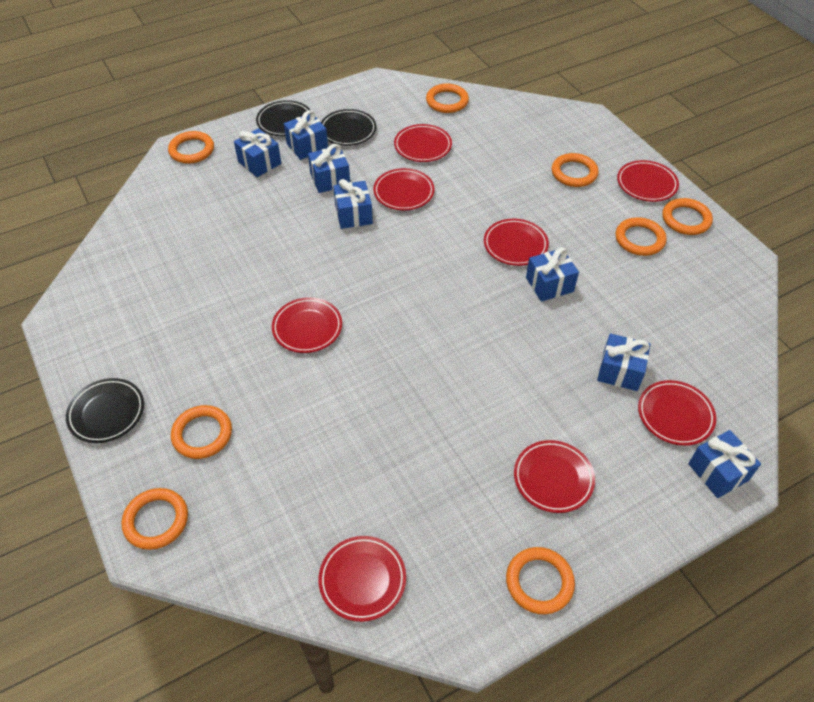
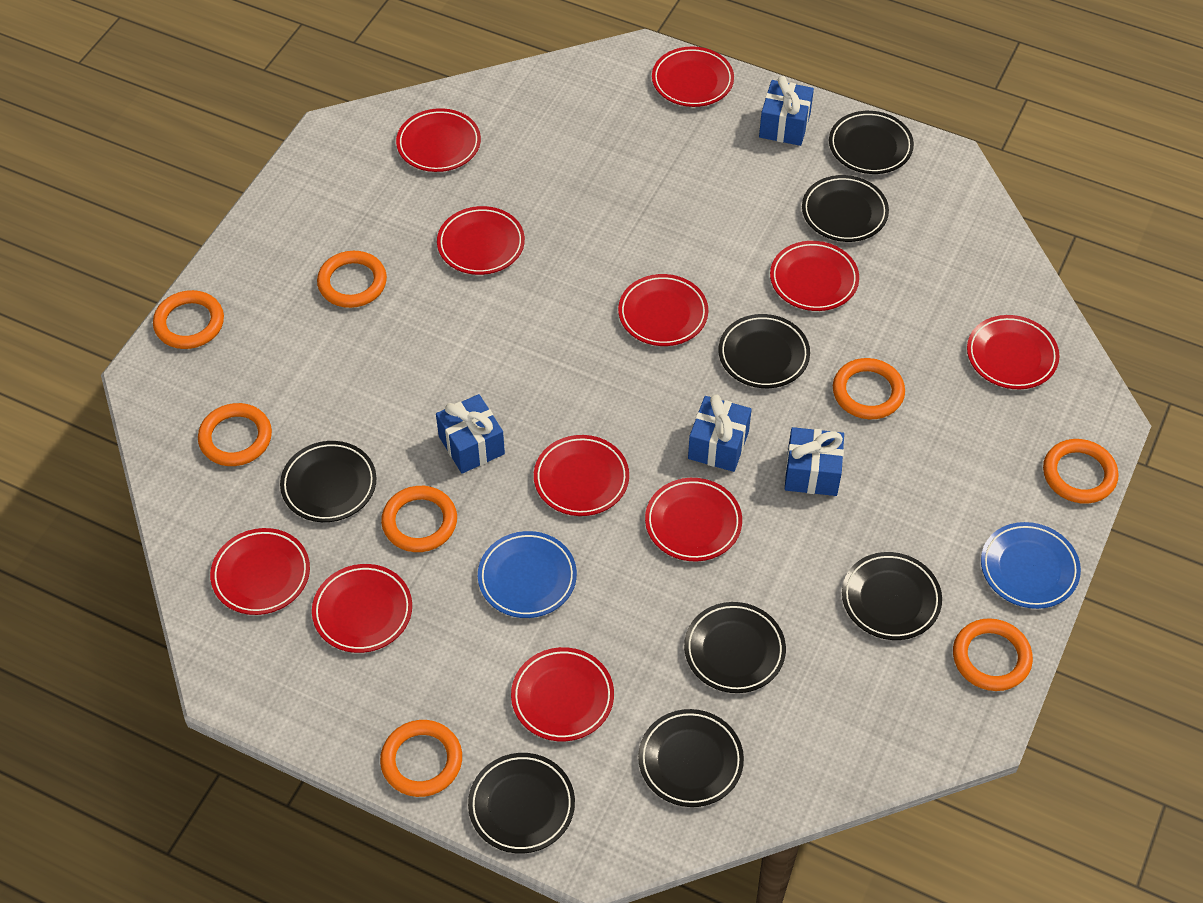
black plate: 3 -> 8
blue gift: 7 -> 4
blue plate: 0 -> 2
red plate: 8 -> 11

